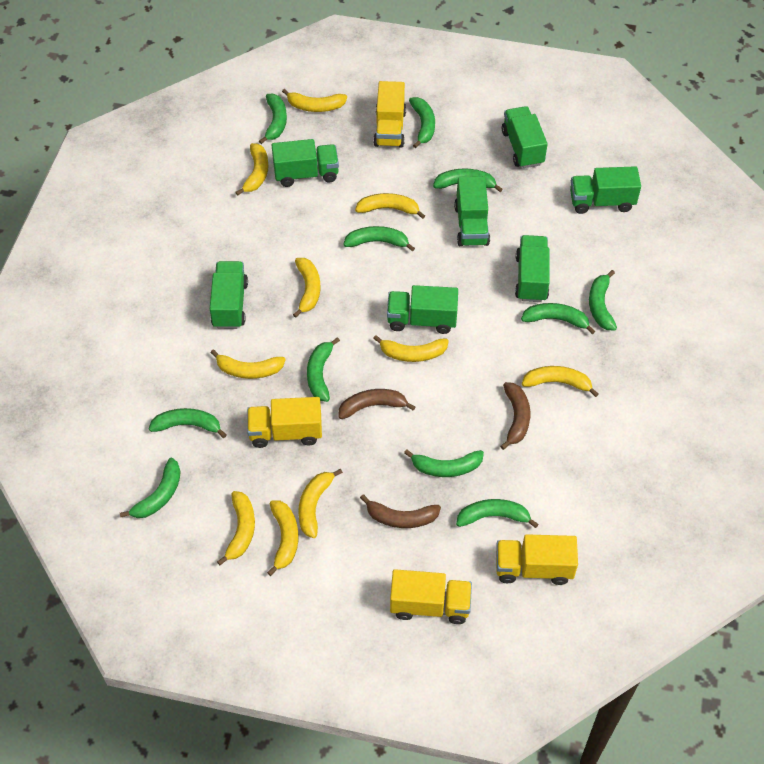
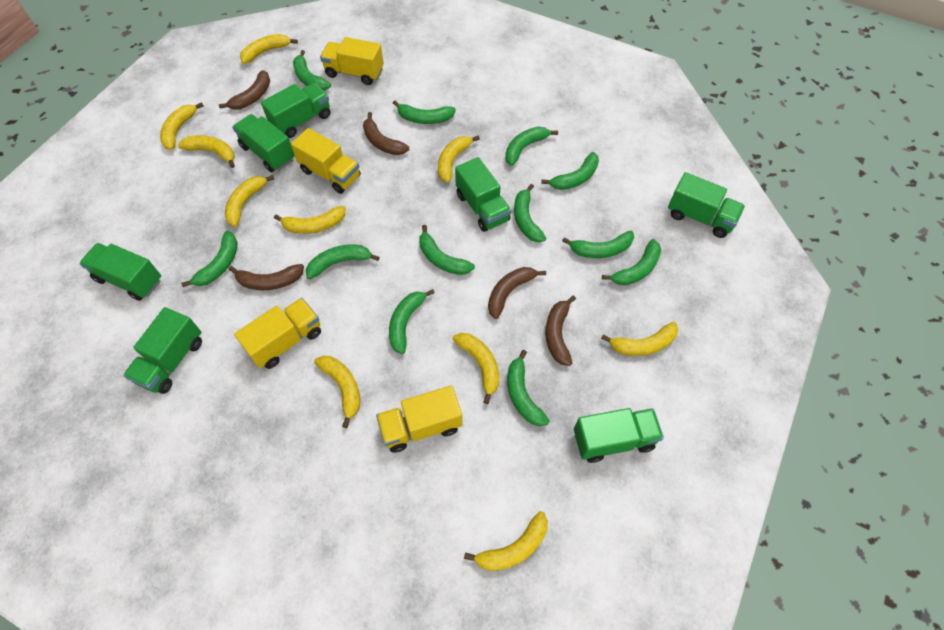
brown banana: 3 -> 5
green banana: 11 -> 12

